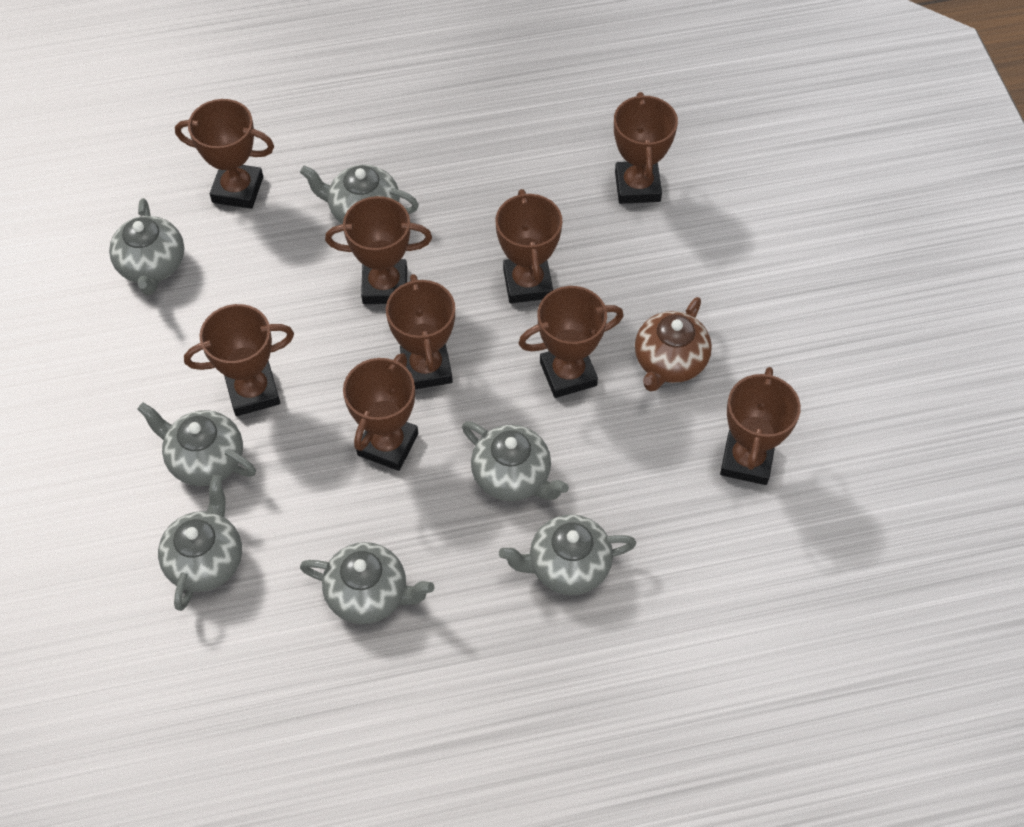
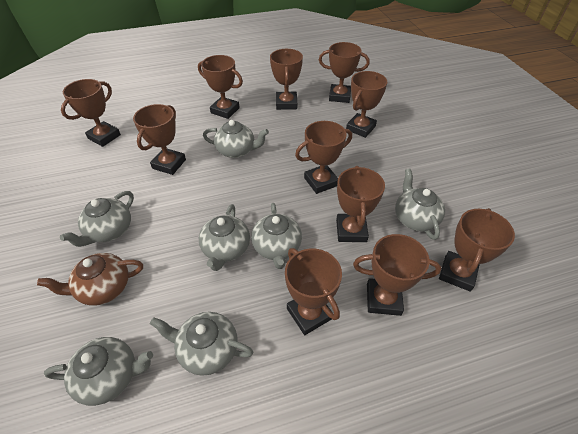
brown trophy: 9 -> 11

